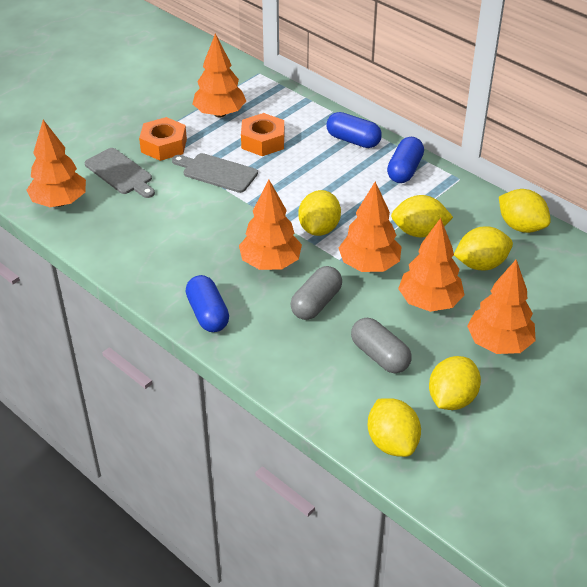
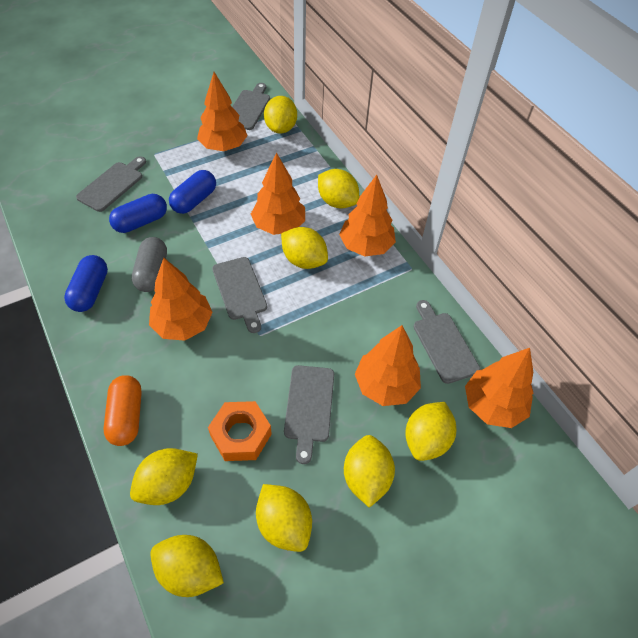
grey capsule: 2 -> 1
grey cutting board: 2 -> 5
orange capsule: 0 -> 1
orange nut: 2 -> 1
yellow lemon: 6 -> 8

